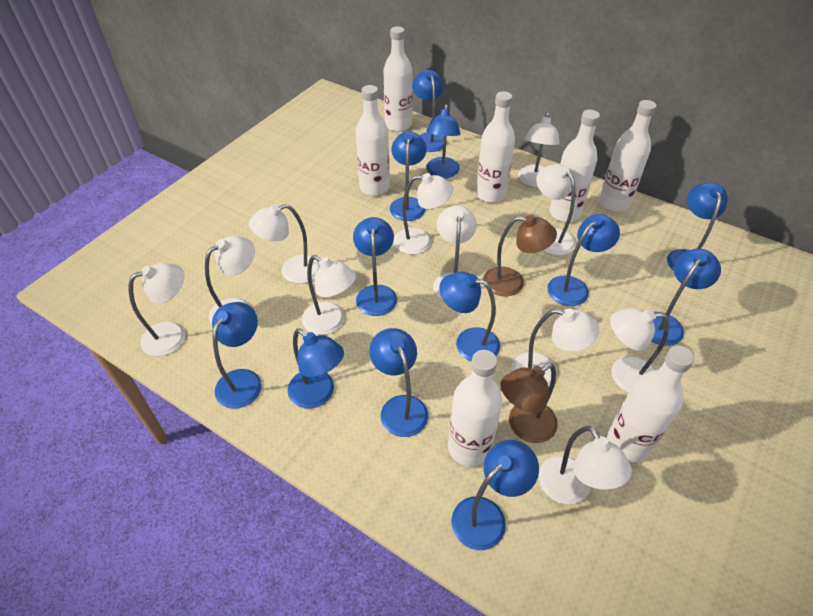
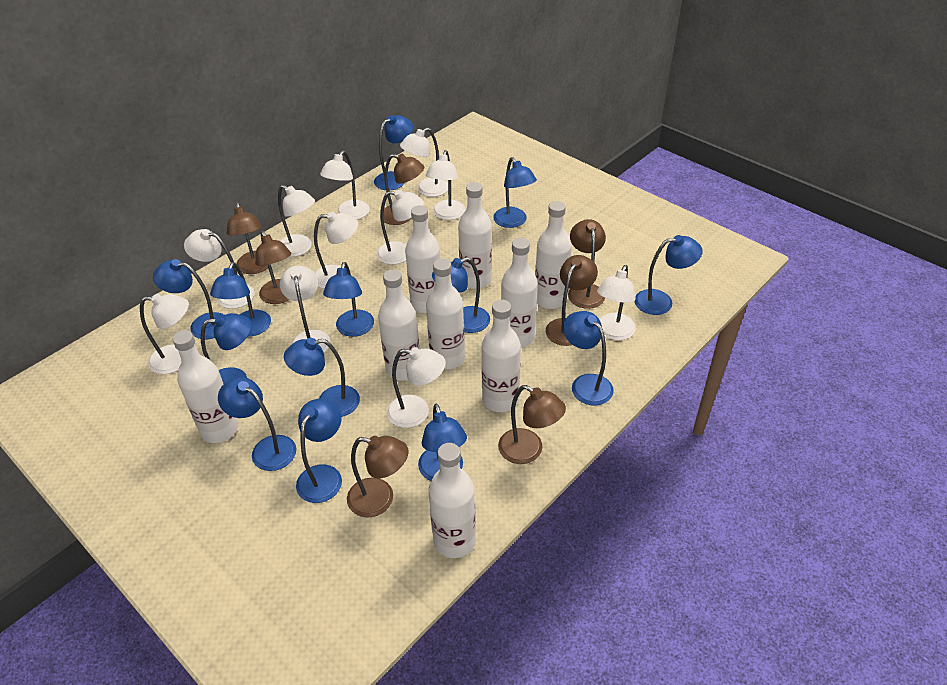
blue lamp: 12 -> 13
brown lamp: 2 -> 7
white bottle: 7 -> 9

